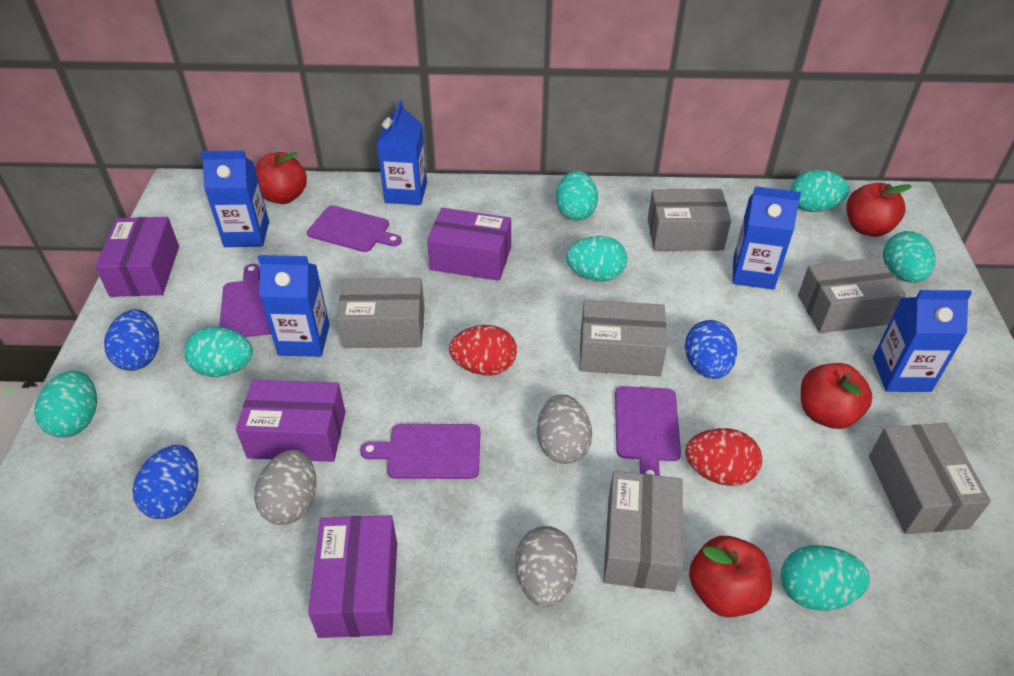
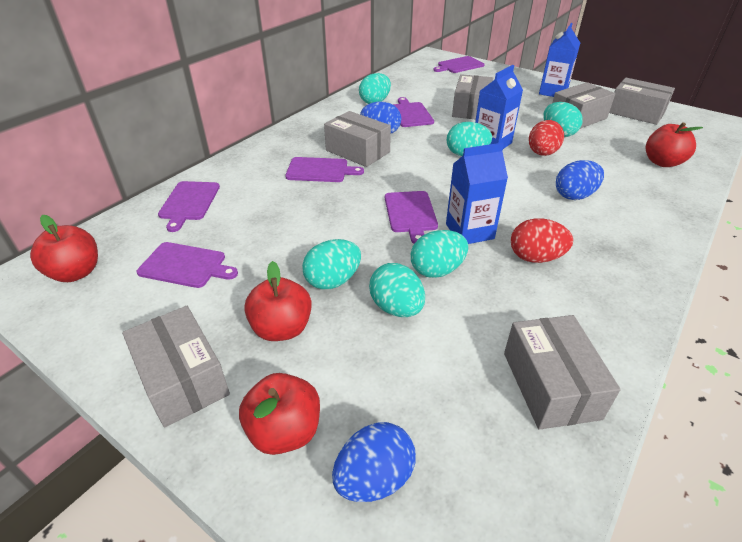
blue carton: 5 -> 3
grey egg: 3 -> 0
purple box: 4 -> 0
purple cutting board: 4 -> 6
turquoise egg: 7 -> 6

